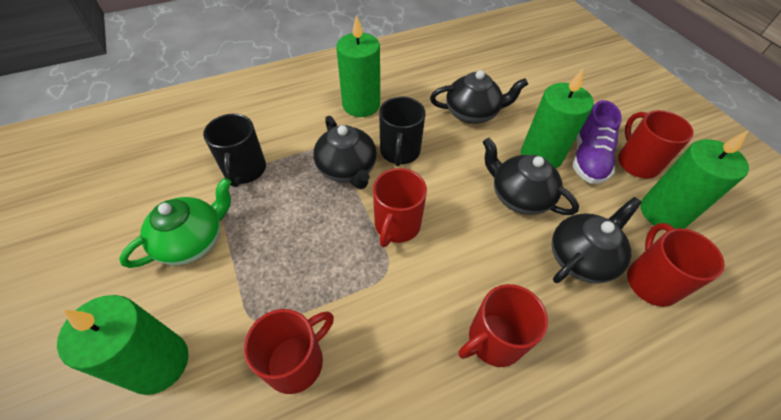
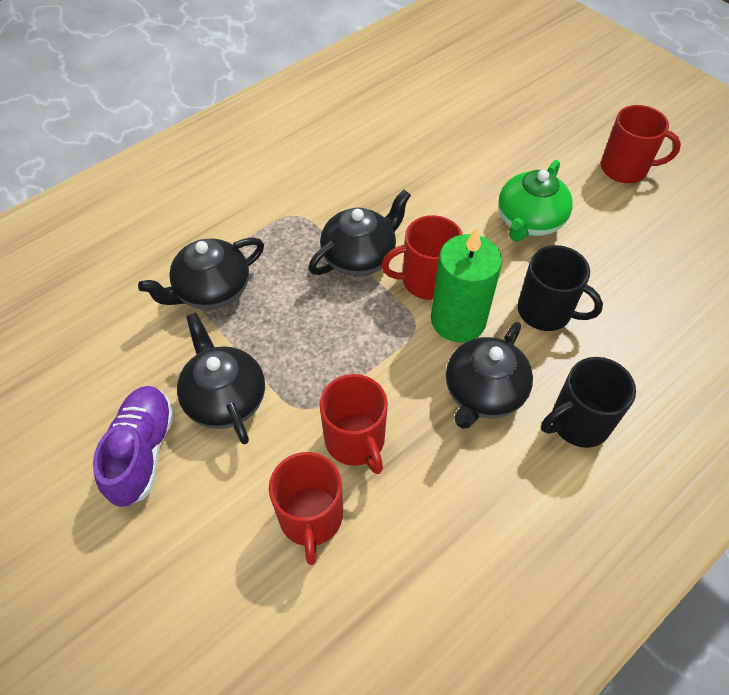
green candle: 4 -> 1
red mug: 5 -> 4

